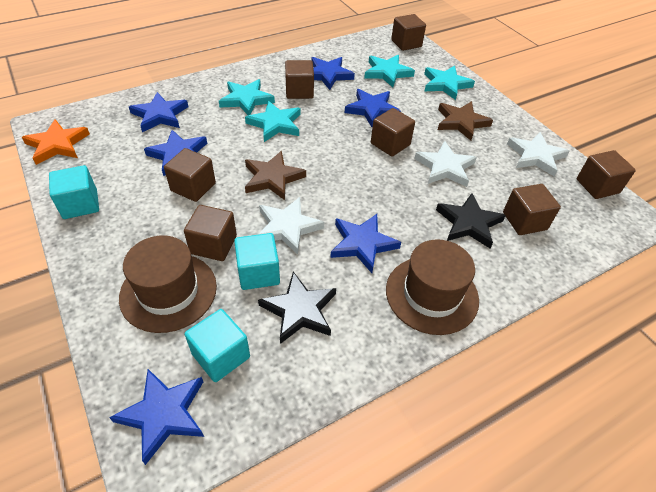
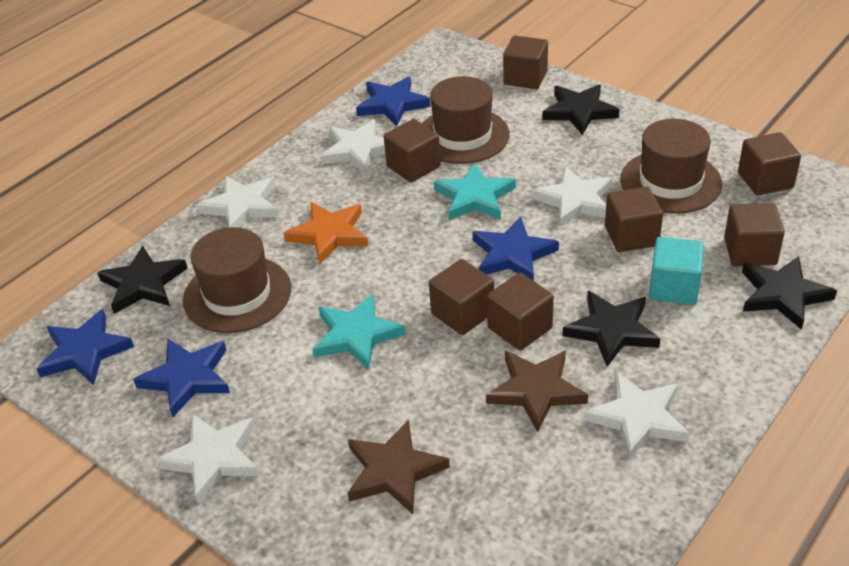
black star: 2 -> 4
blue star: 6 -> 4
brown hat: 2 -> 3
turquoise cube: 3 -> 1
turquoise star: 4 -> 2
white star: 3 -> 5

